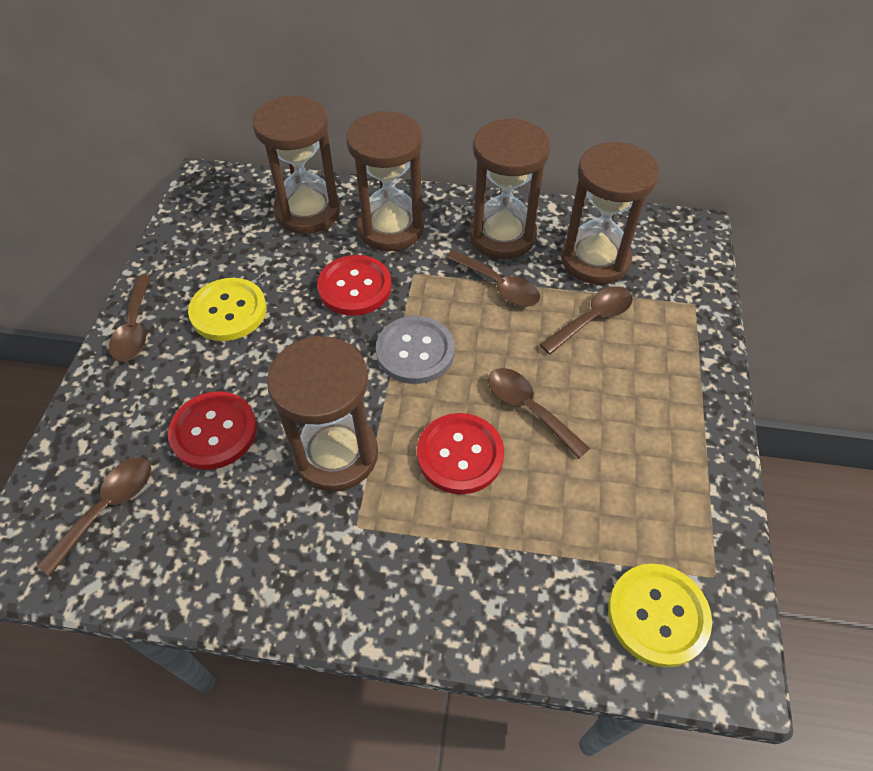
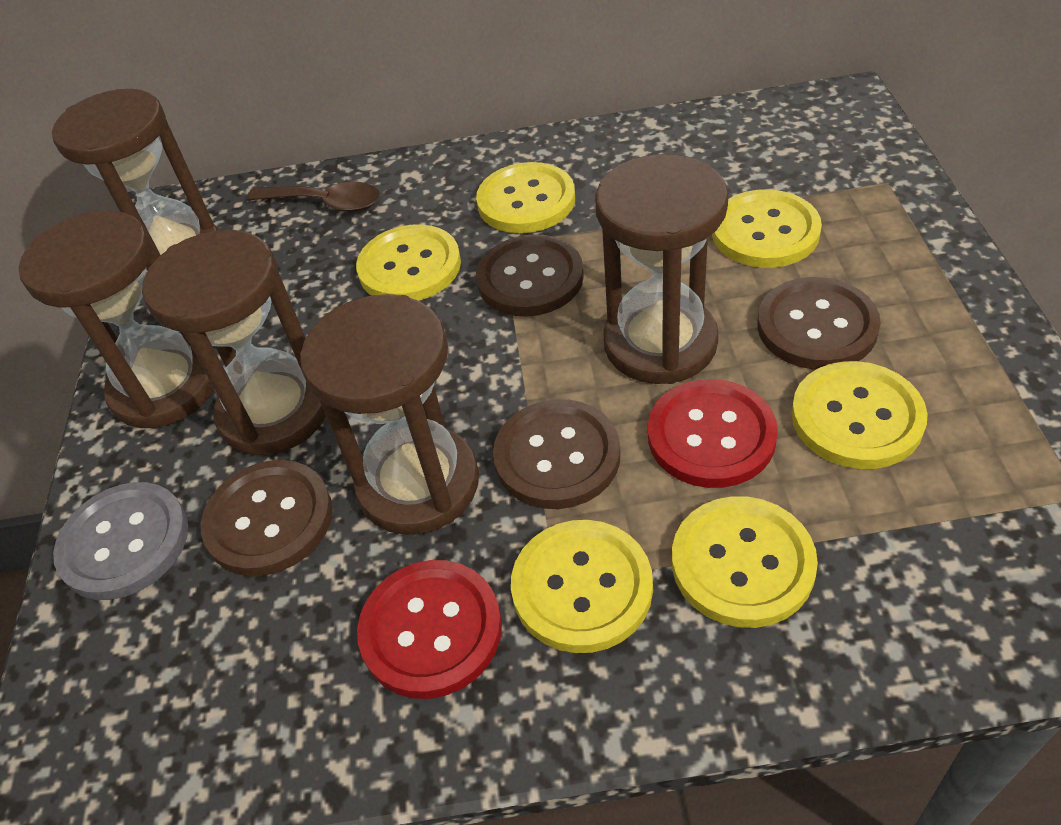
brown button: 0 -> 4
brown spoon: 5 -> 1
red button: 3 -> 2
yellow button: 2 -> 6

